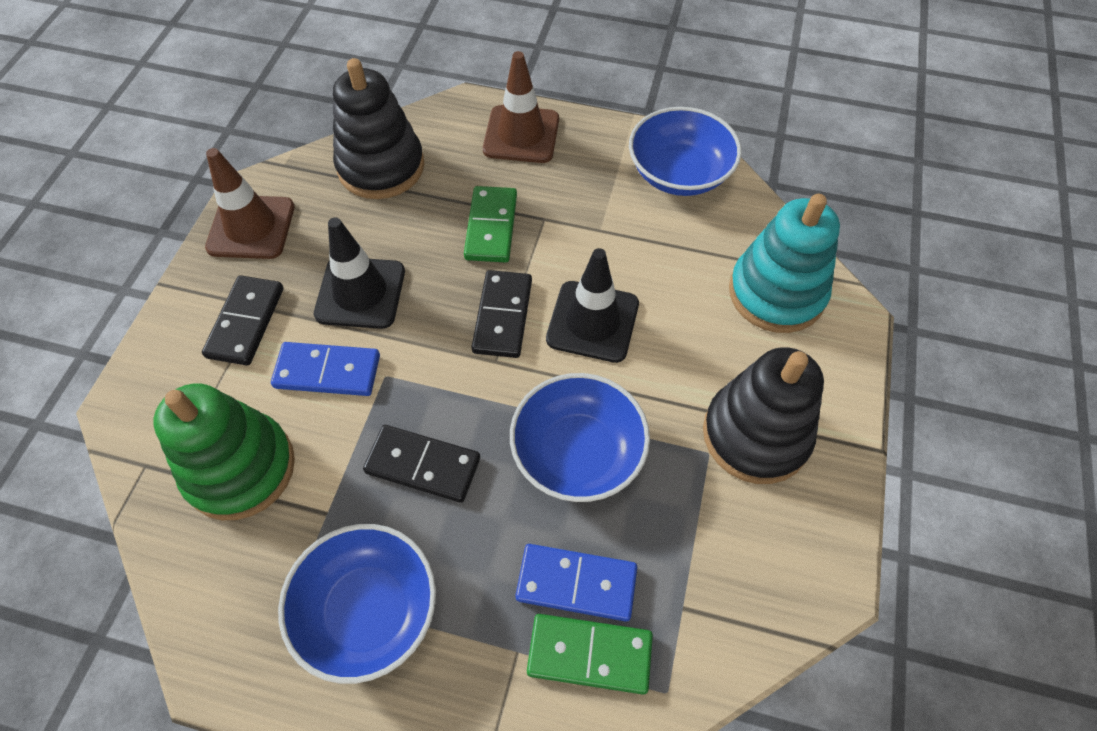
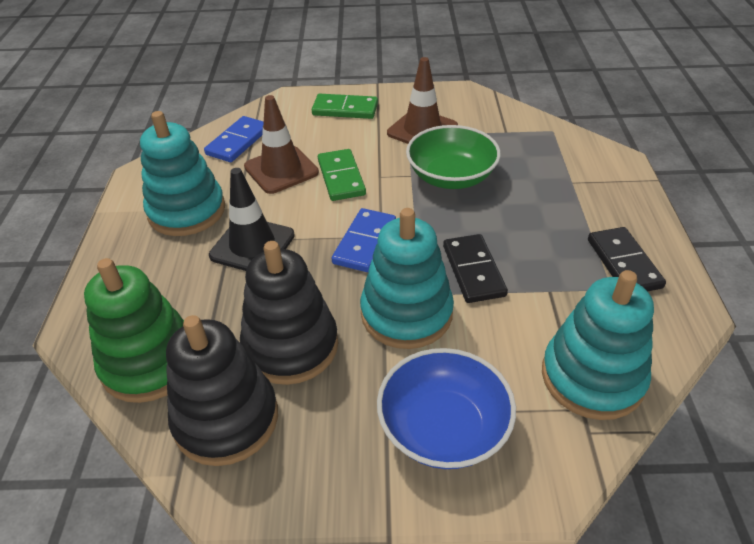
black domino: 3 -> 2
black traffic cone: 2 -> 1
blue bowl: 3 -> 1
green bowl: 0 -> 1
turquoise stacking toy: 1 -> 3

